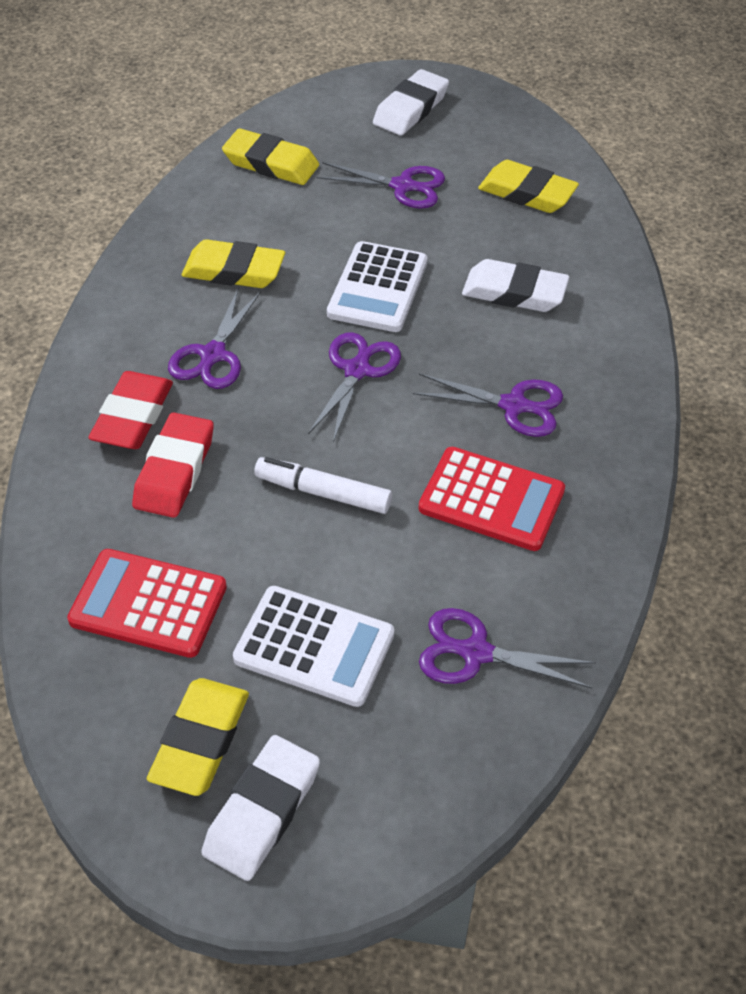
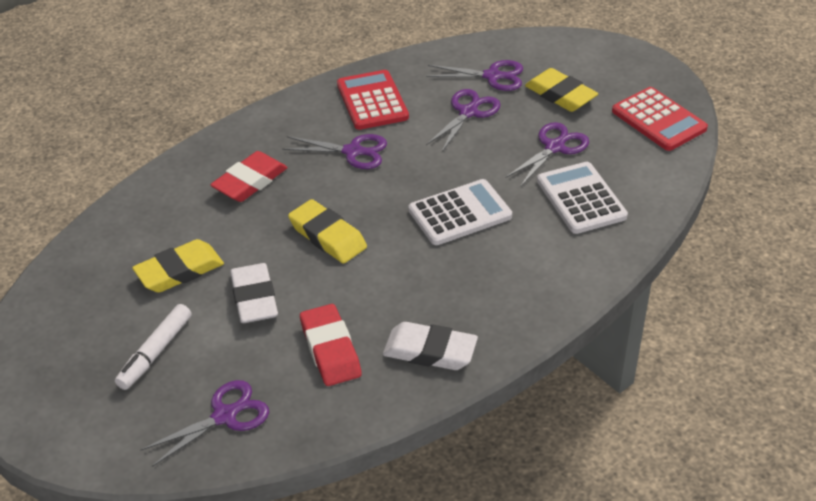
white eraser: 3 -> 2
yellow eraser: 4 -> 3

